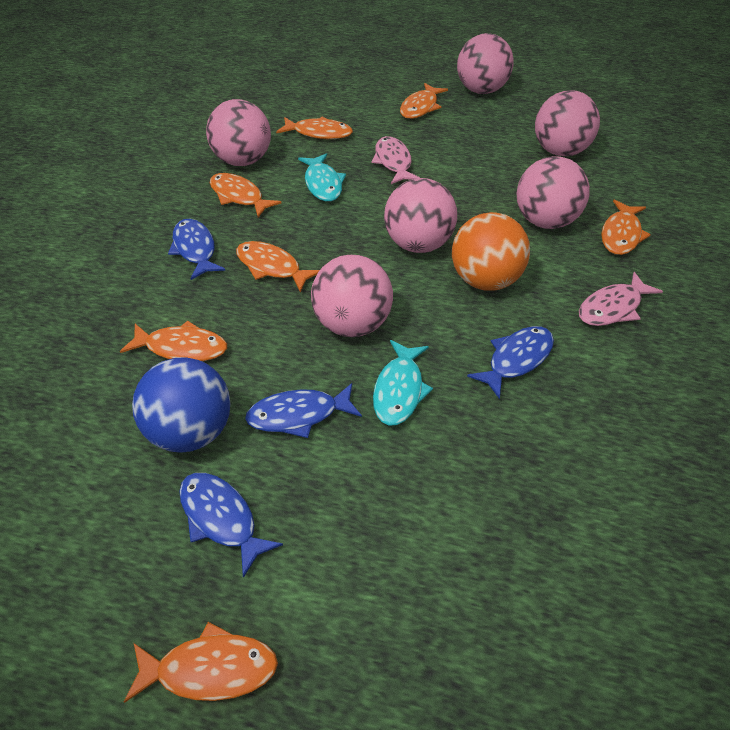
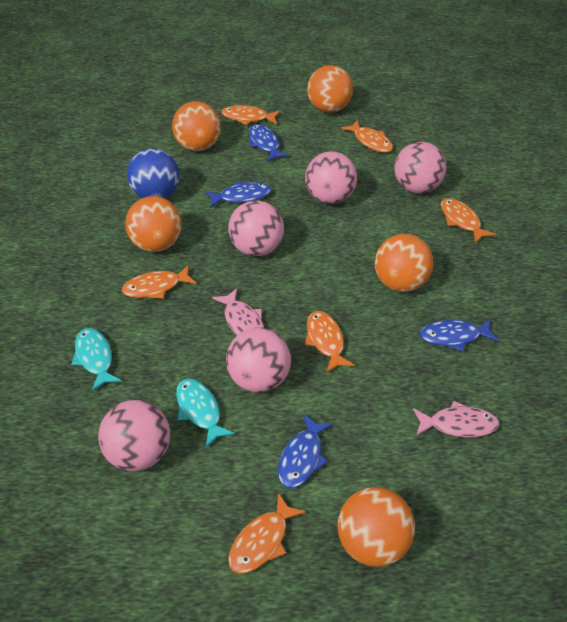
orange ball: 1 -> 5
orange fish: 7 -> 6
pink ball: 6 -> 5

